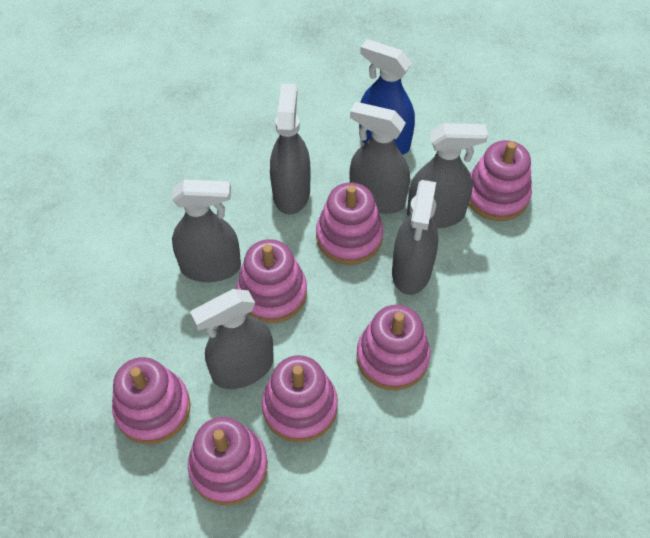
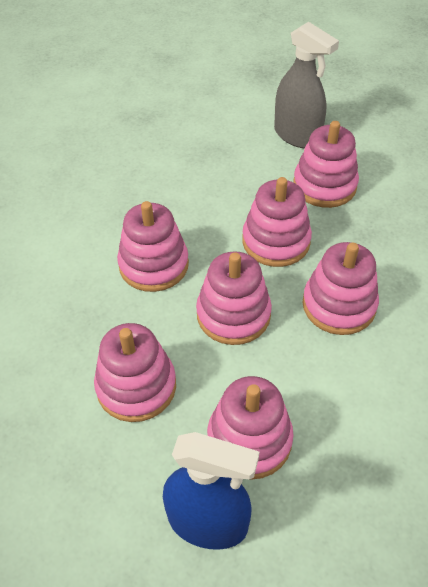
grey spray bottle: 6 -> 1

